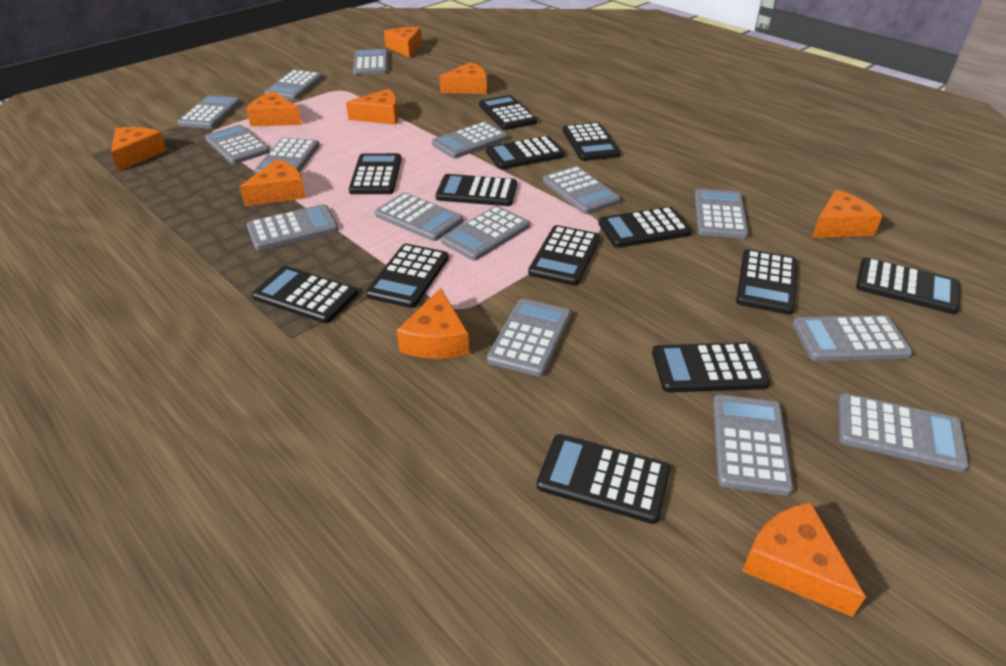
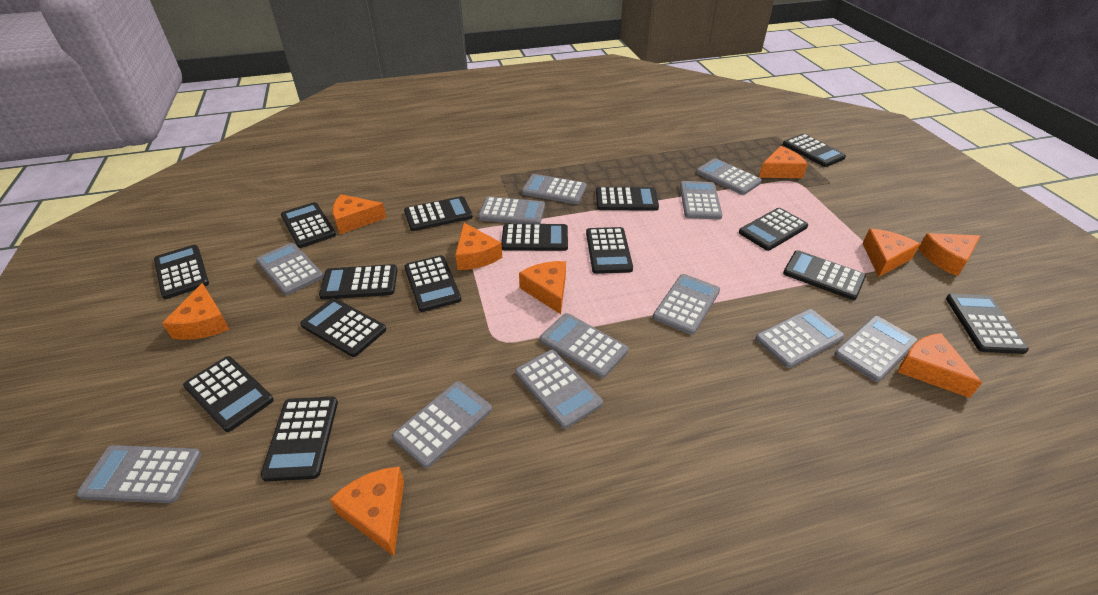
black calculator: 13 -> 15
grey calculator: 15 -> 12

